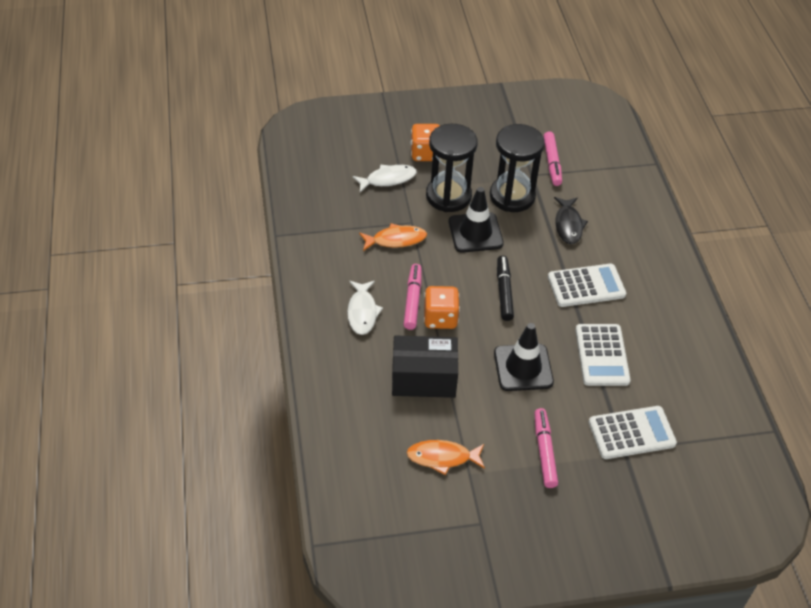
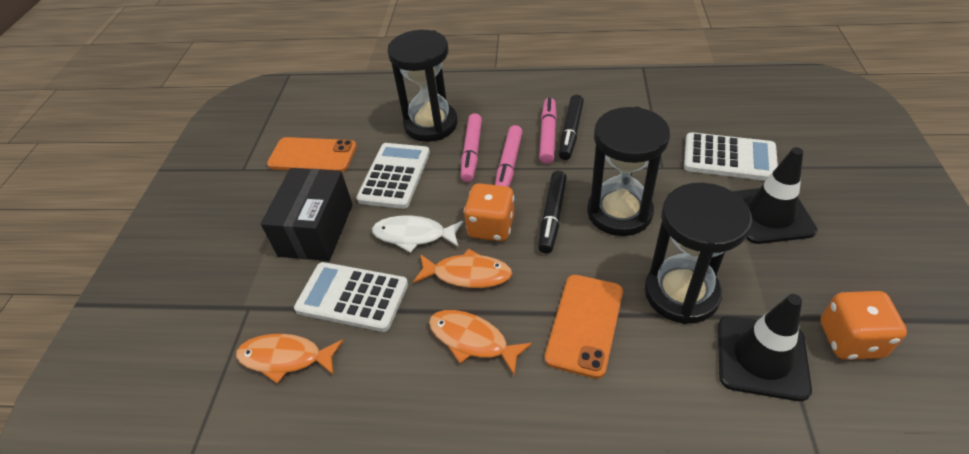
black fish: 1 -> 0
black hourglass: 2 -> 3
black marker: 1 -> 2
orange fish: 2 -> 3
orange phone: 0 -> 2
white fish: 2 -> 1

